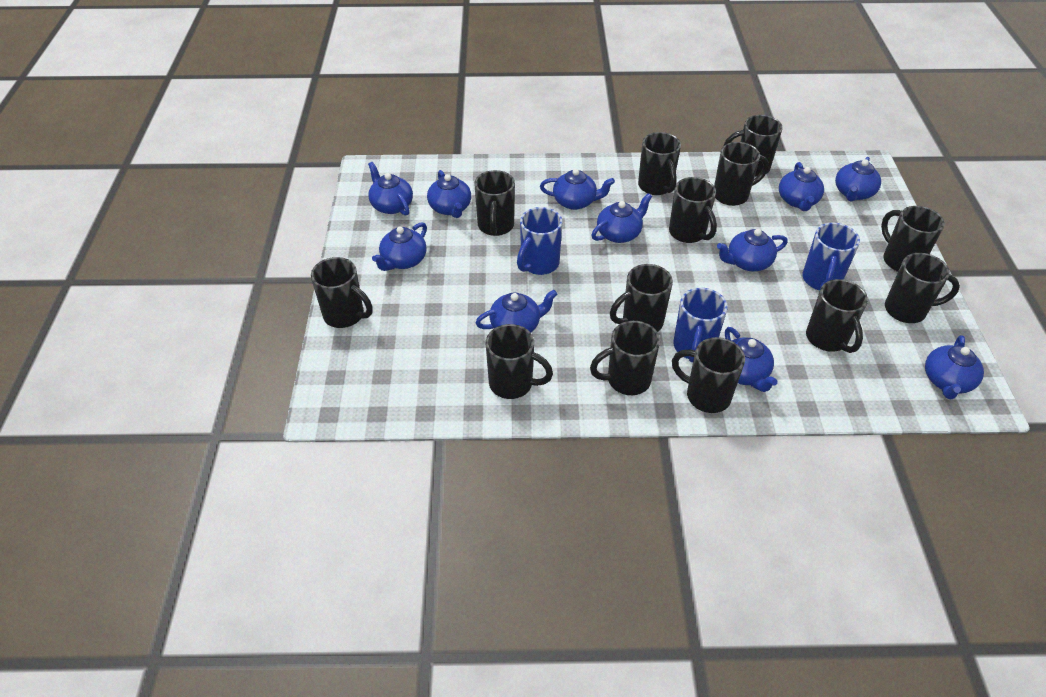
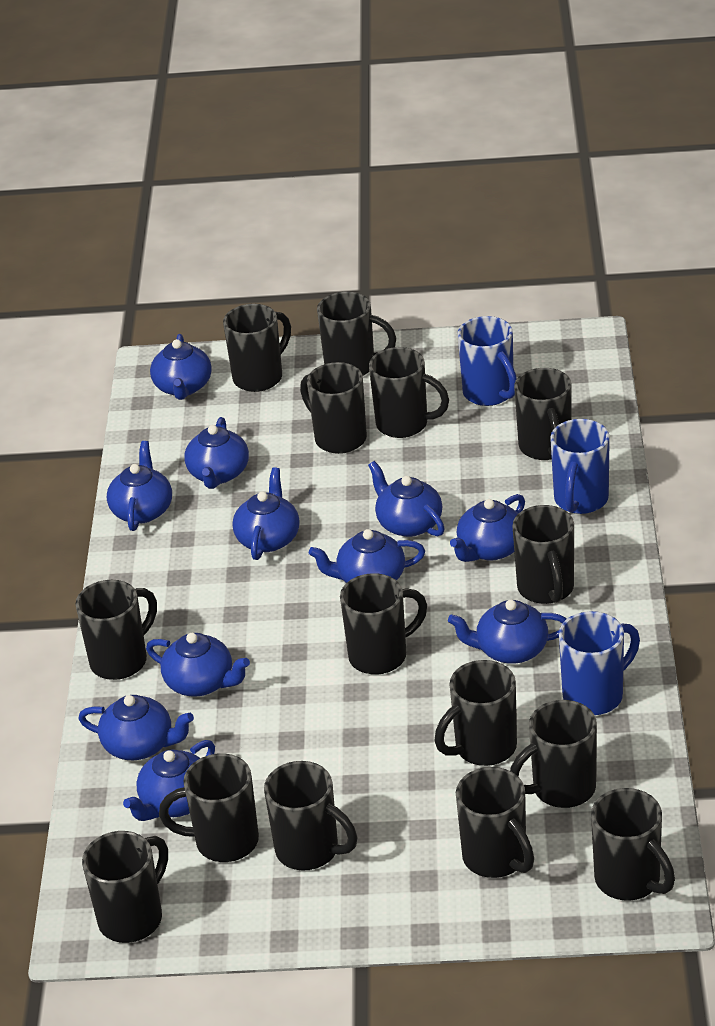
black mug: 13 -> 15

